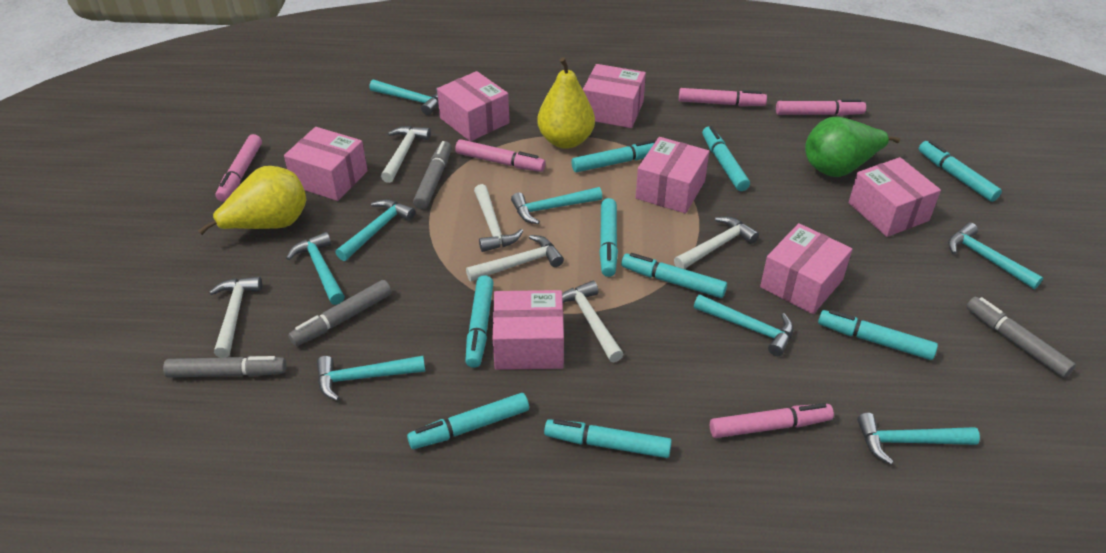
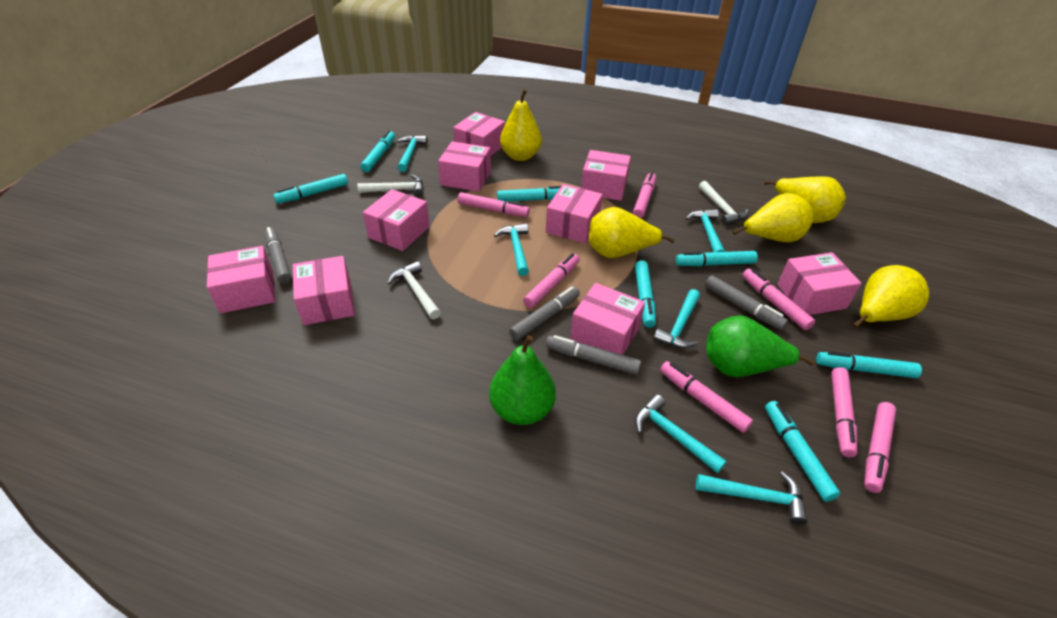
green pear: 1 -> 2
pink box: 7 -> 9
pink marker: 5 -> 7
turquoise hammer: 8 -> 6
turquoise marker: 9 -> 7
white hammer: 6 -> 3
yellow pear: 2 -> 5

